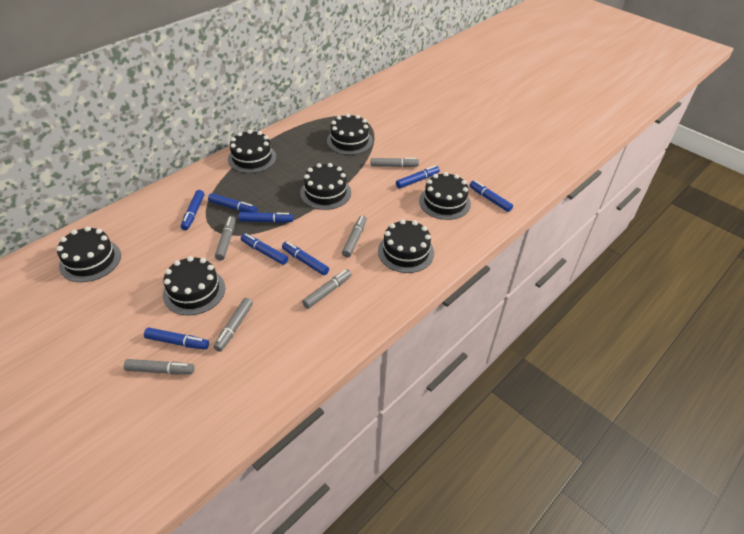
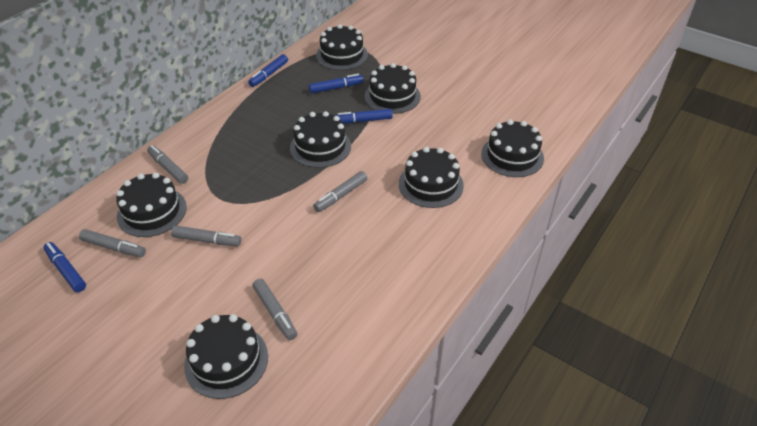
blue marker: 8 -> 4
grey marker: 6 -> 5

